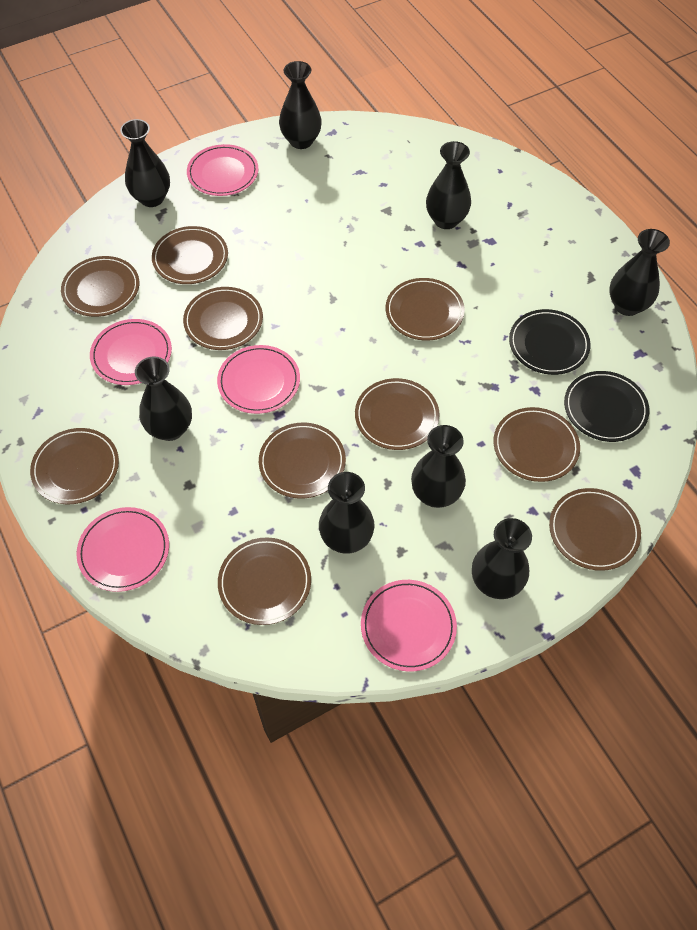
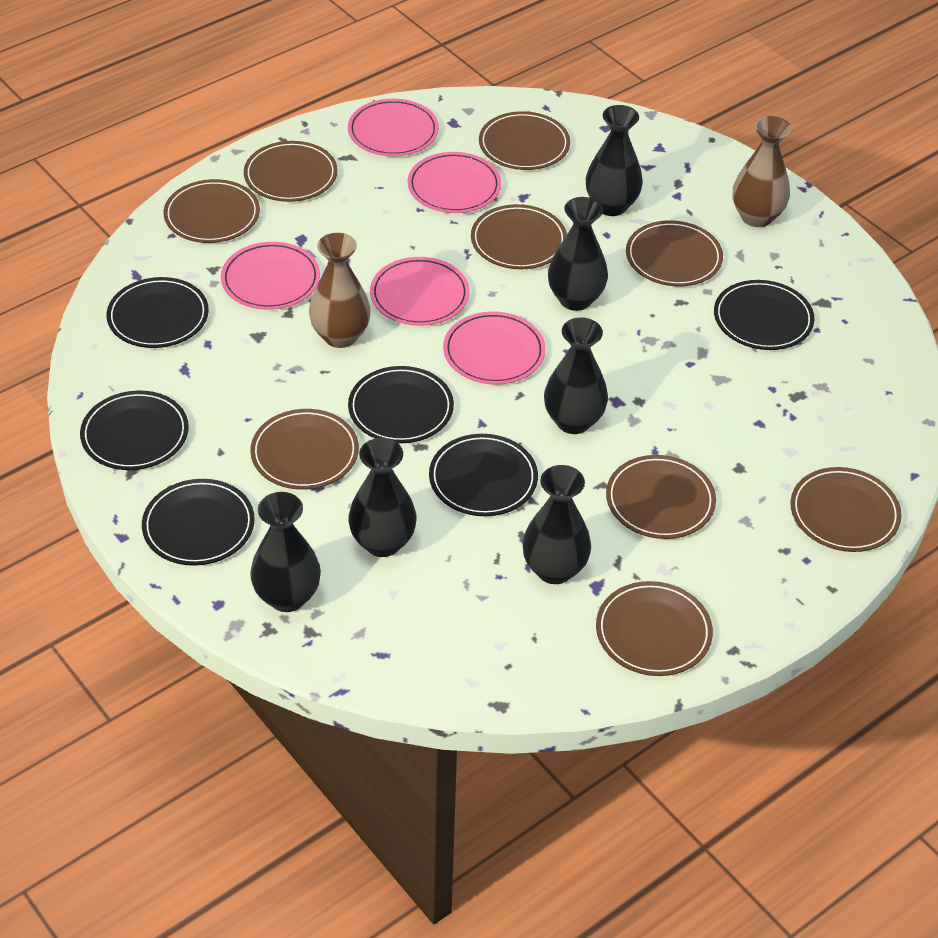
black plate: 2 -> 6
black vase: 8 -> 6
brown plate: 10 -> 9
brown vase: 0 -> 2

